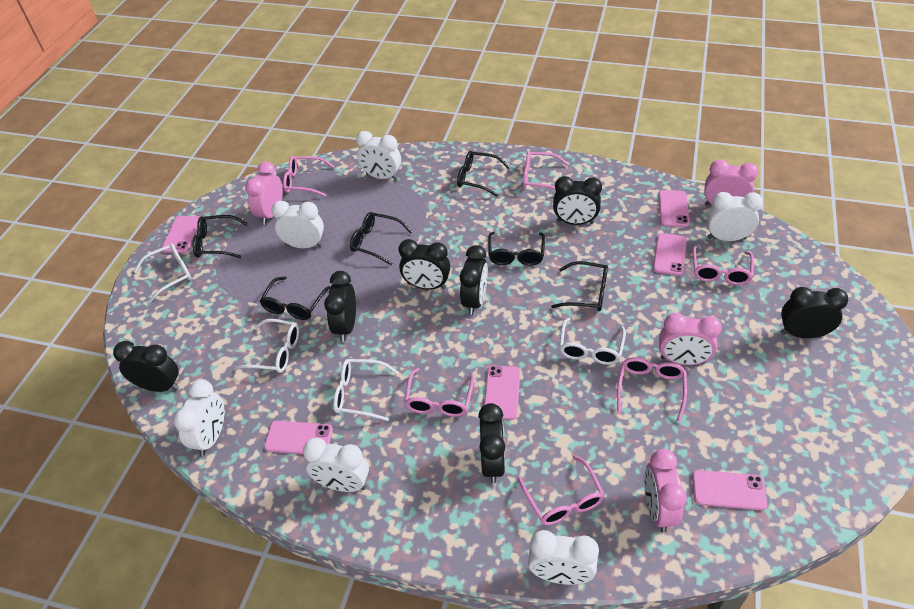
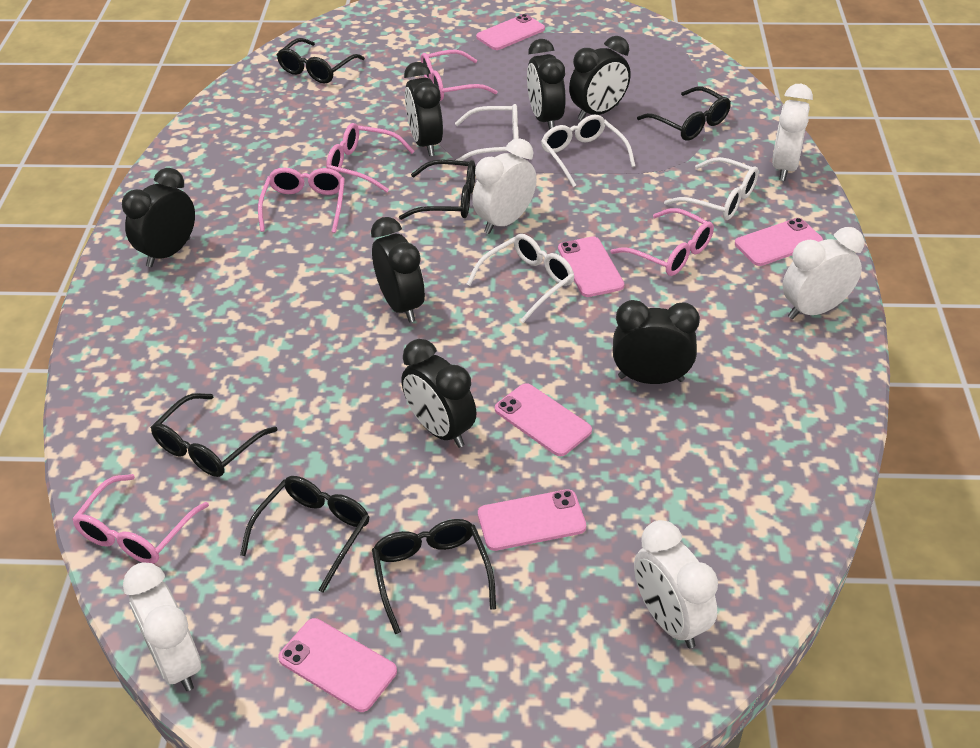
pink clock: 4 -> 0
pink glasses: 6 -> 5
white clock: 6 -> 5

